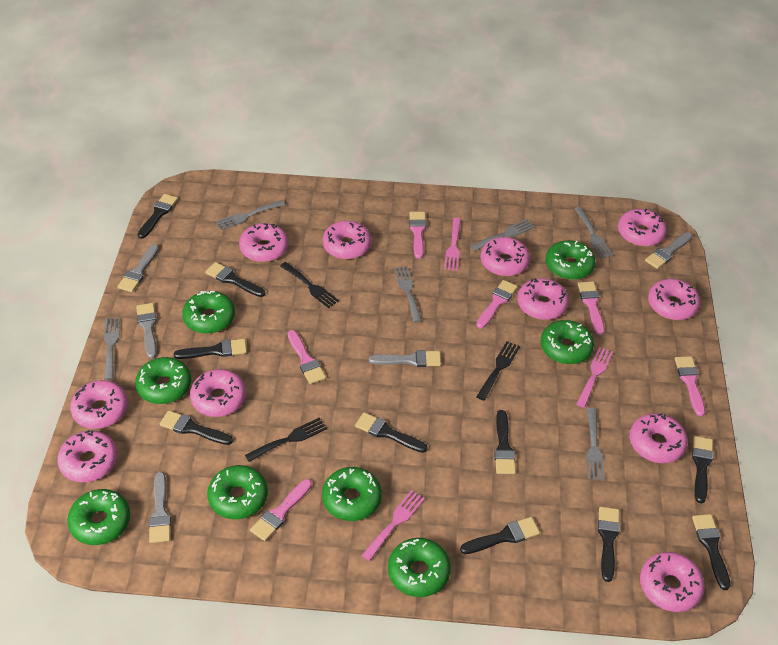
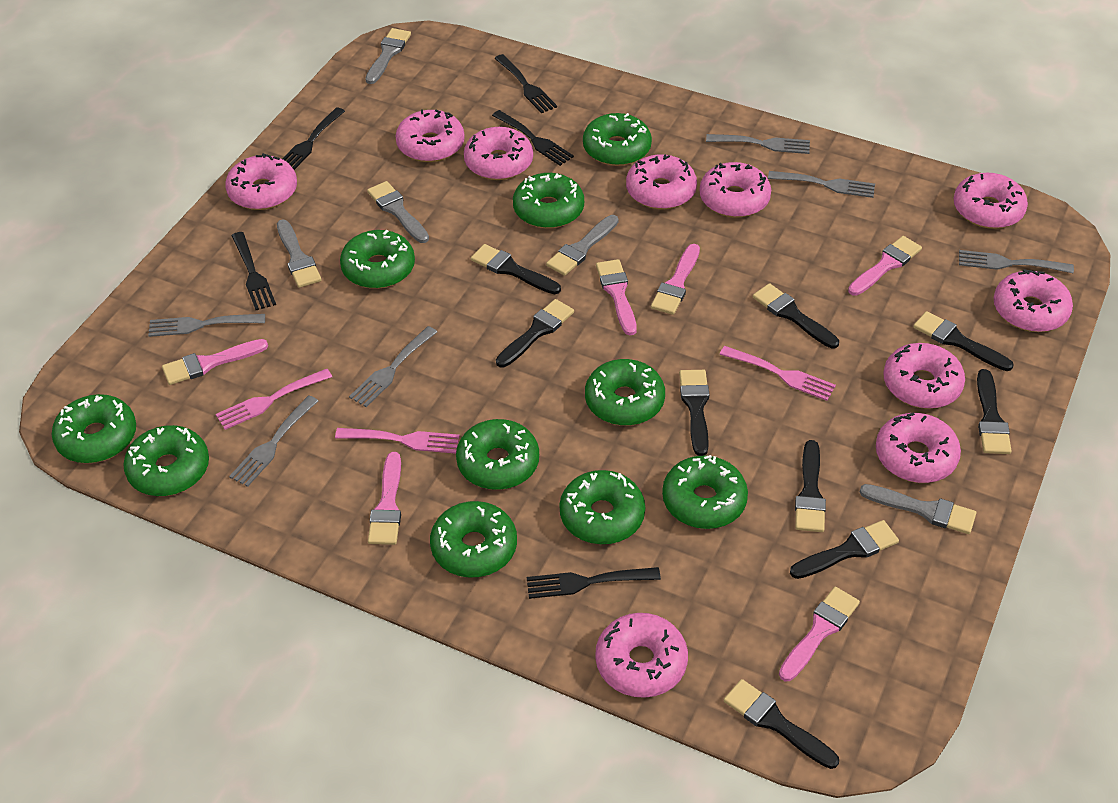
black brush: 10 -> 9
black fork: 3 -> 5
green donut: 8 -> 10
pink donut: 11 -> 10

